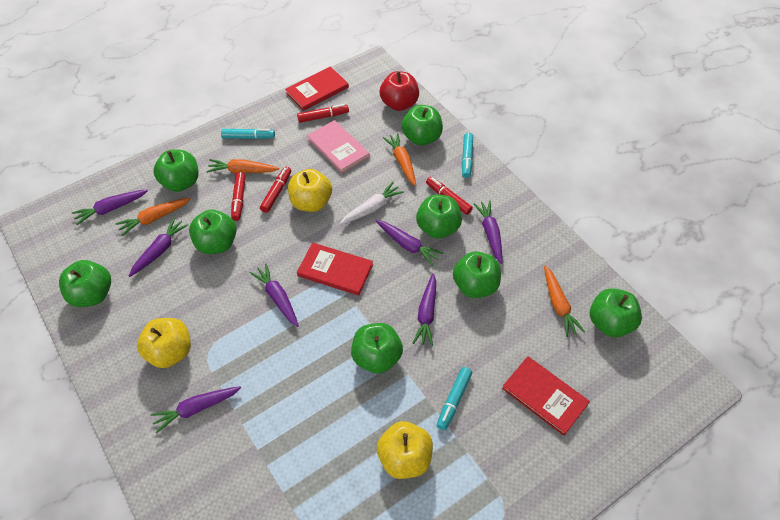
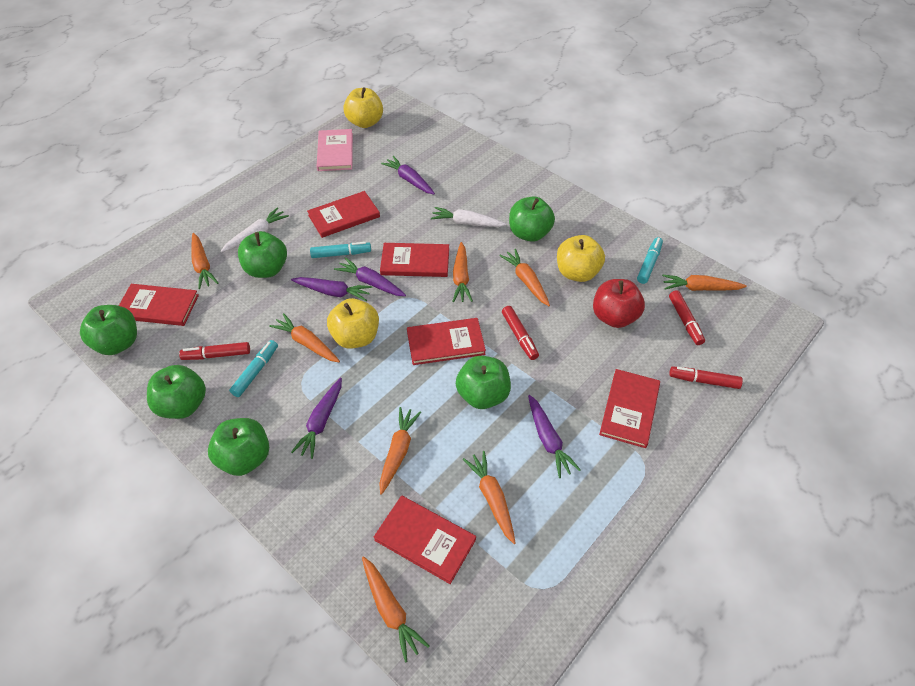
green apple: 8 -> 6
orange carrot: 4 -> 8
purple carrot: 7 -> 5
red book: 3 -> 6
white carrot: 1 -> 2

